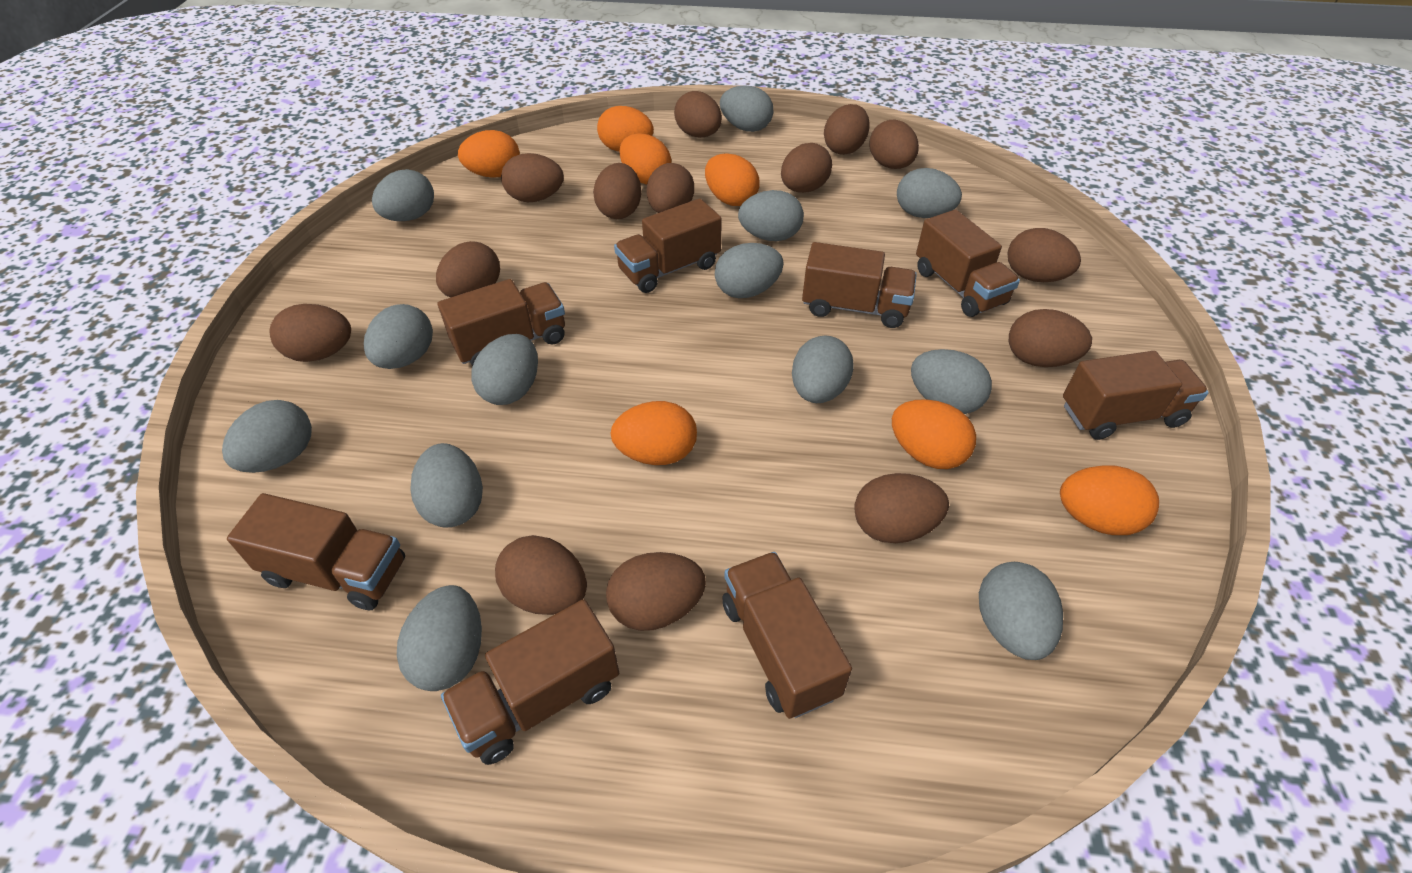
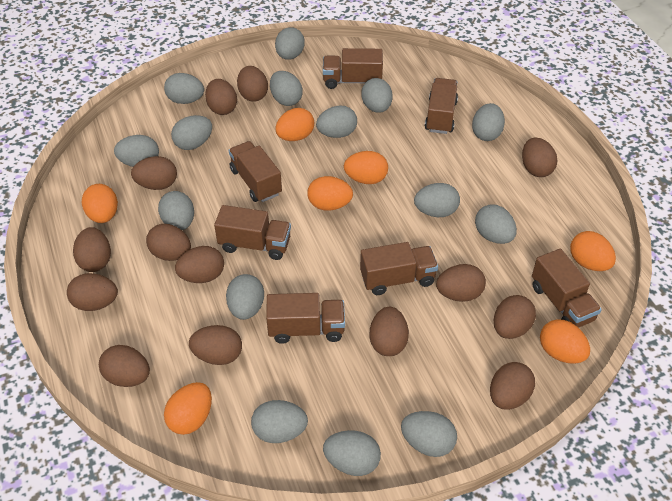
brown truck: 8 -> 7
grey egg: 13 -> 15

